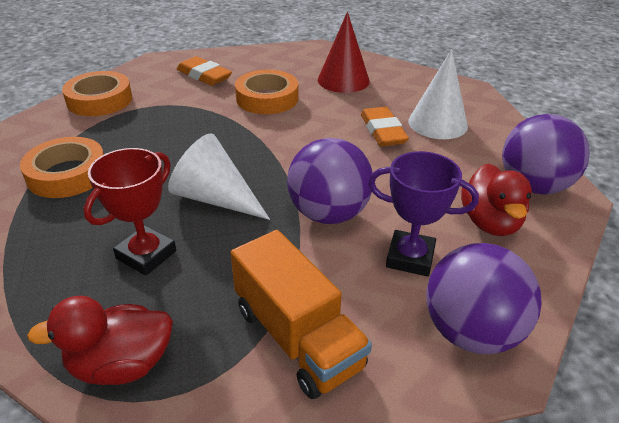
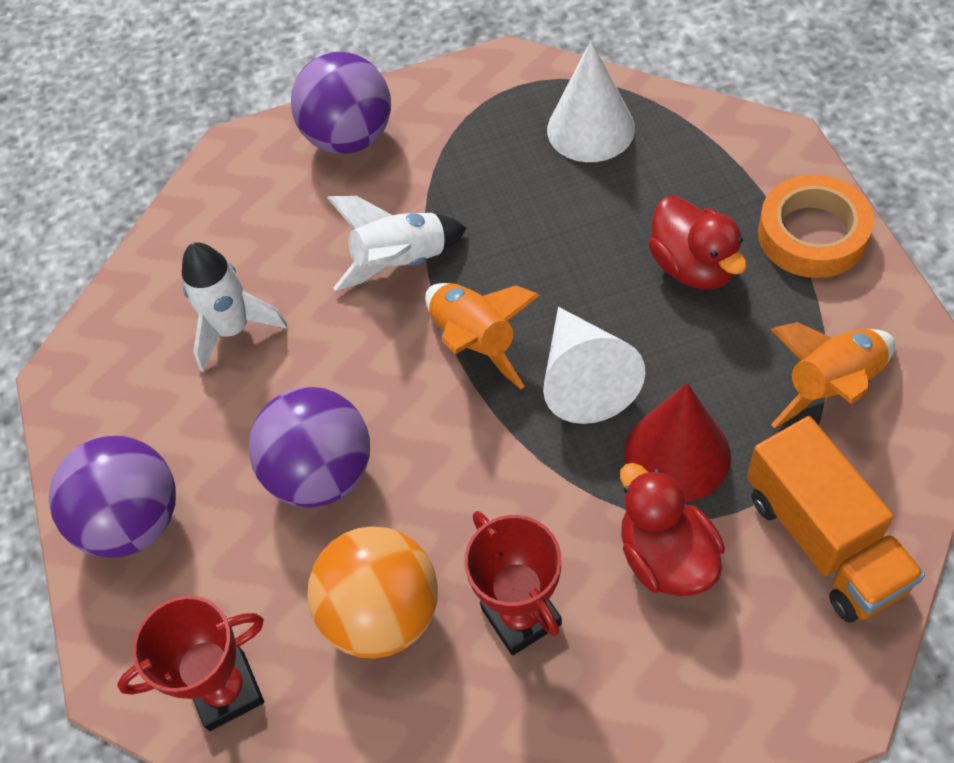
orange ball: 0 -> 1
orange eraser: 2 -> 0
orange rocket: 0 -> 2
orange tape: 3 -> 1
purple trophy: 1 -> 0
red trophy: 1 -> 2
white rocket: 0 -> 2

